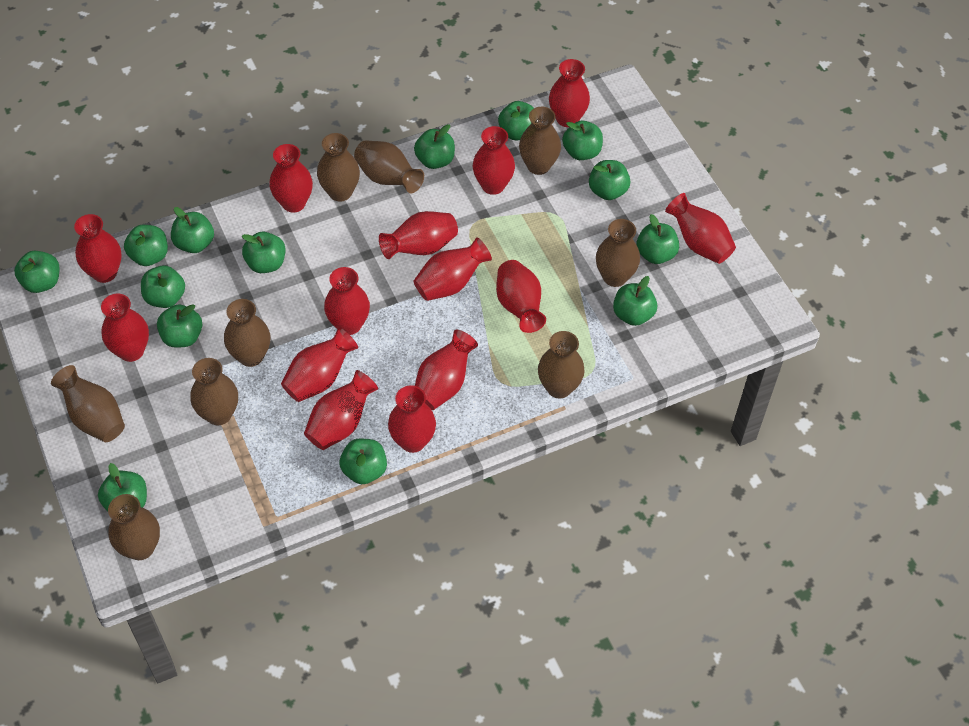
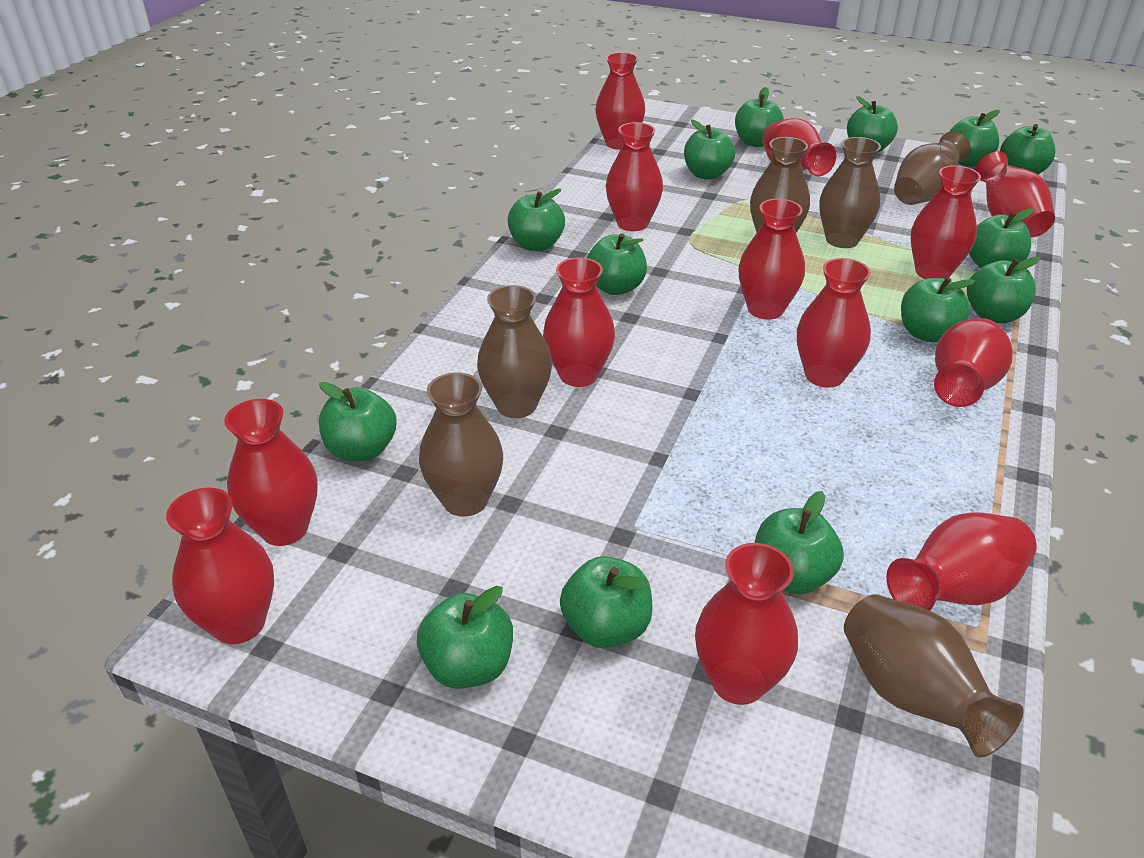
brown vase: 9 -> 6
red vase: 14 -> 13

